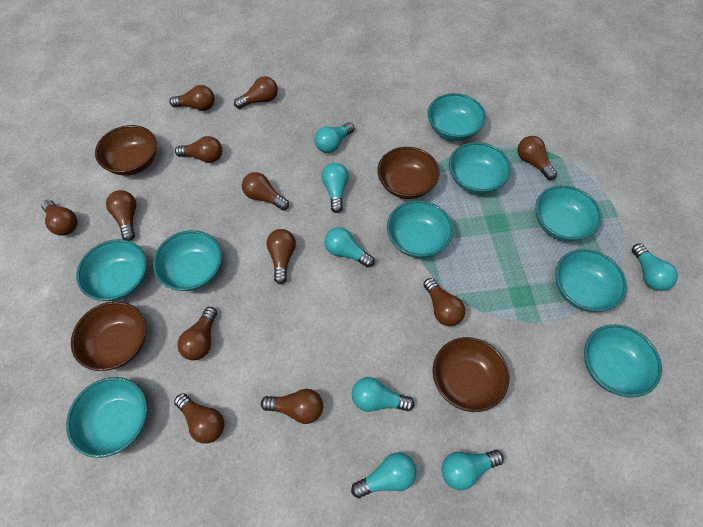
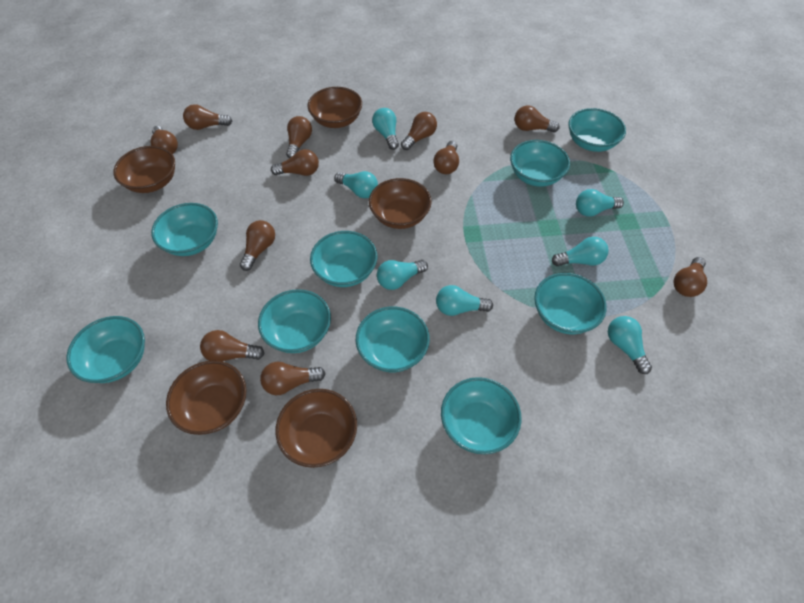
brown bowl: 4 -> 5
brown light bulb: 12 -> 11

